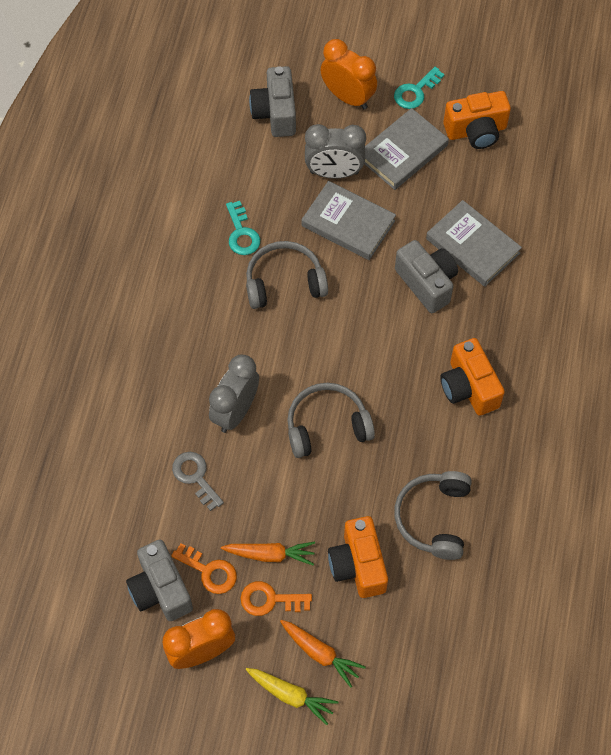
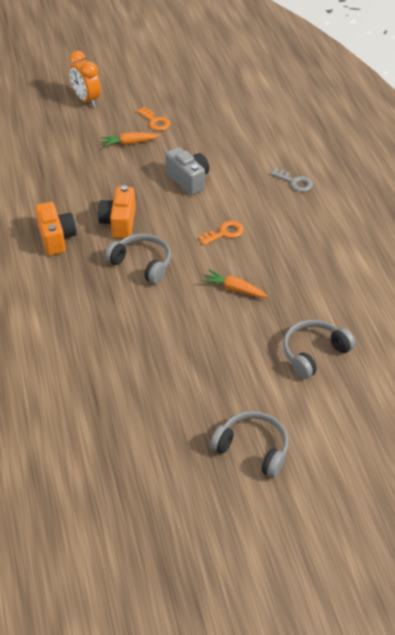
grey book: 3 -> 0
grey camera: 3 -> 1
grey clock: 2 -> 0
orange camera: 3 -> 2
orange clock: 2 -> 1
turquoise key: 2 -> 0
yellow carrot: 1 -> 0

